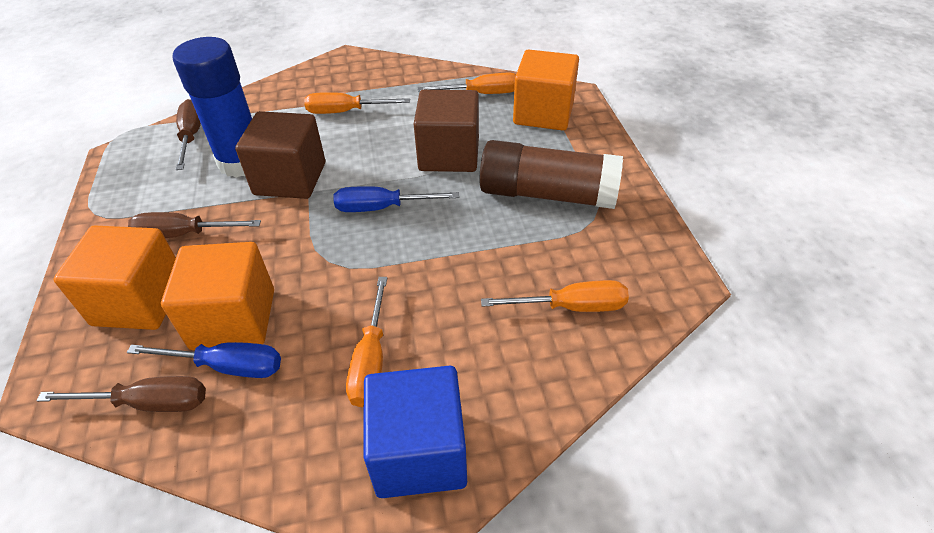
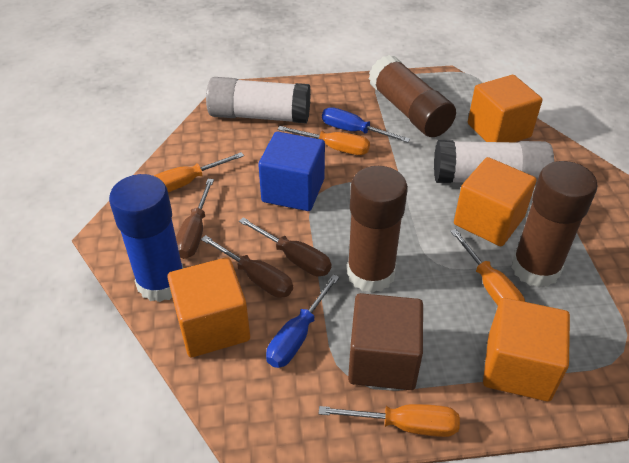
brown cube: 2 -> 1
brown glue stick: 1 -> 3
orange cube: 3 -> 4
white glue stick: 0 -> 2

